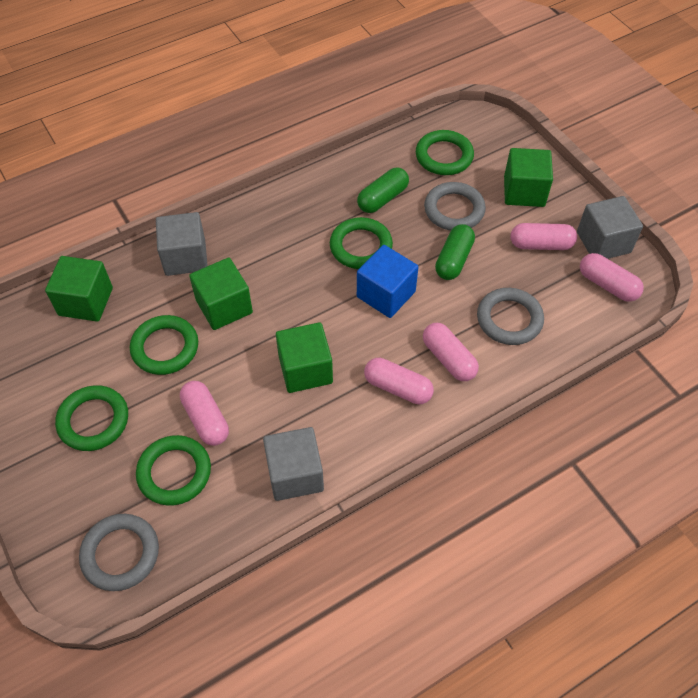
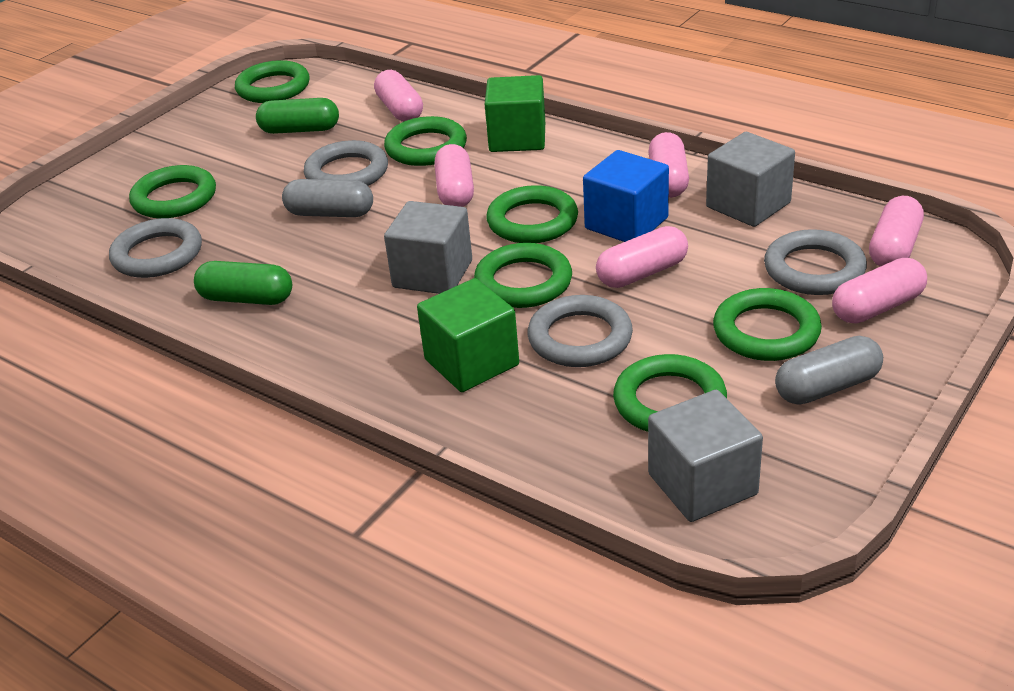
green cube: 4 -> 2
green ring: 5 -> 7
grey capsule: 0 -> 2
grey ring: 3 -> 4
pink capsule: 5 -> 6

